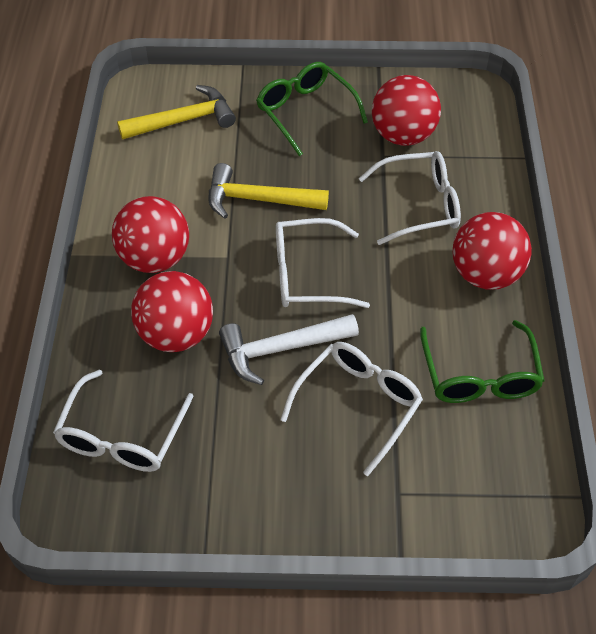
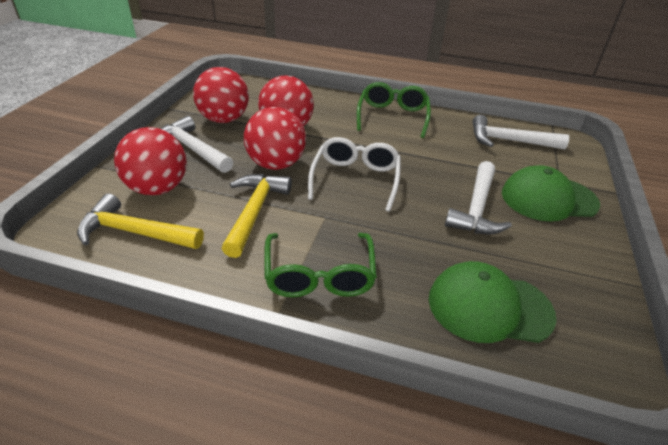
green cap: 0 -> 2
white glasses: 4 -> 1
white hammer: 1 -> 3

